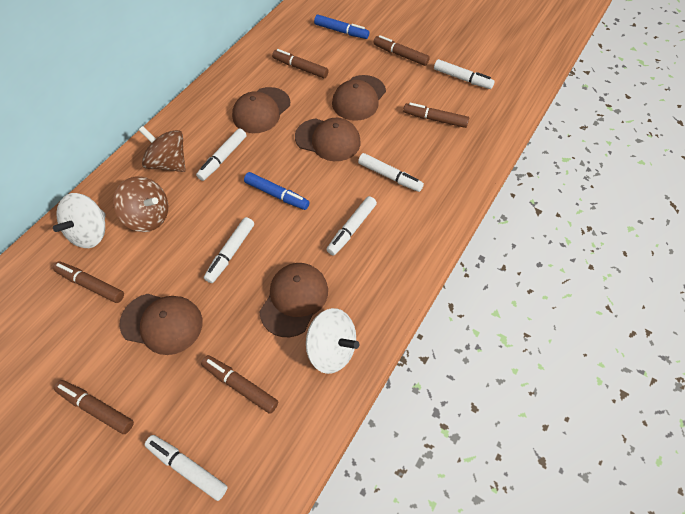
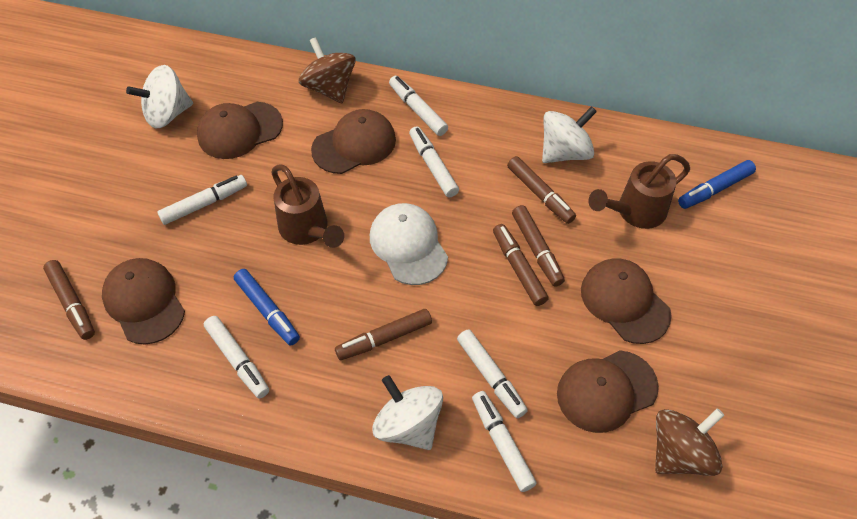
brown marker: 6 -> 5
brown watering can: 0 -> 2
white cap: 0 -> 1
white spinning top: 2 -> 3

